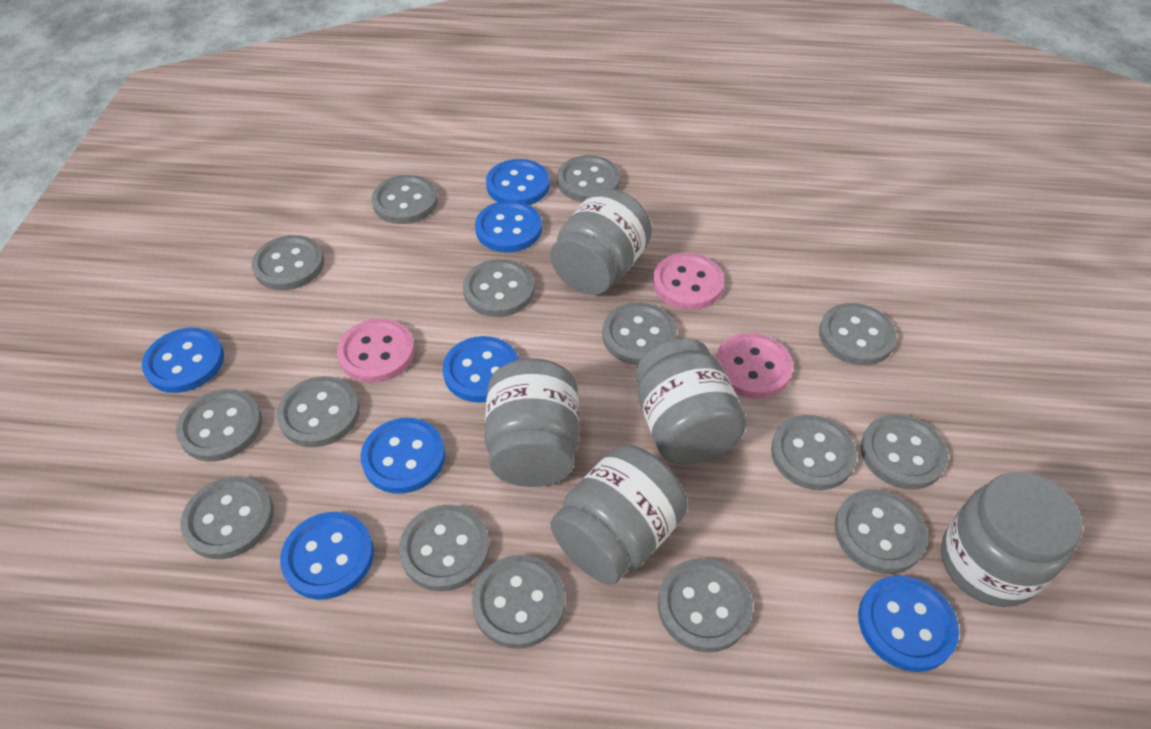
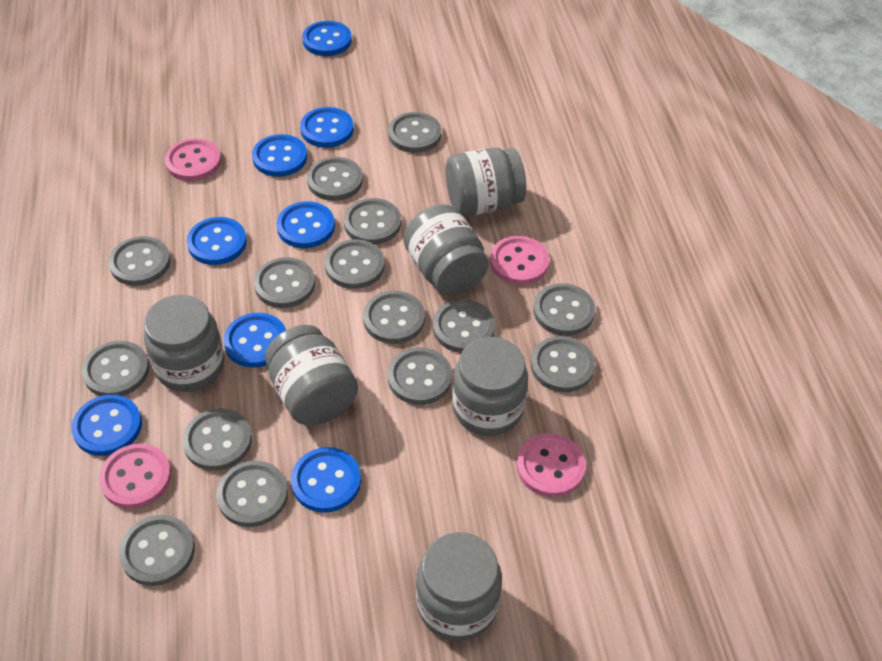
blue button: 7 -> 8
grey jar: 5 -> 6
pink button: 3 -> 4

